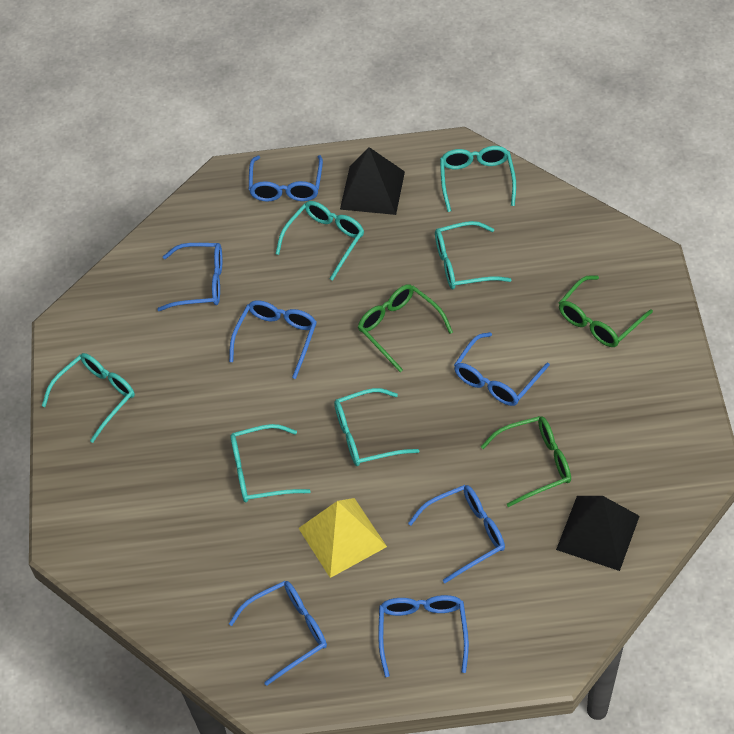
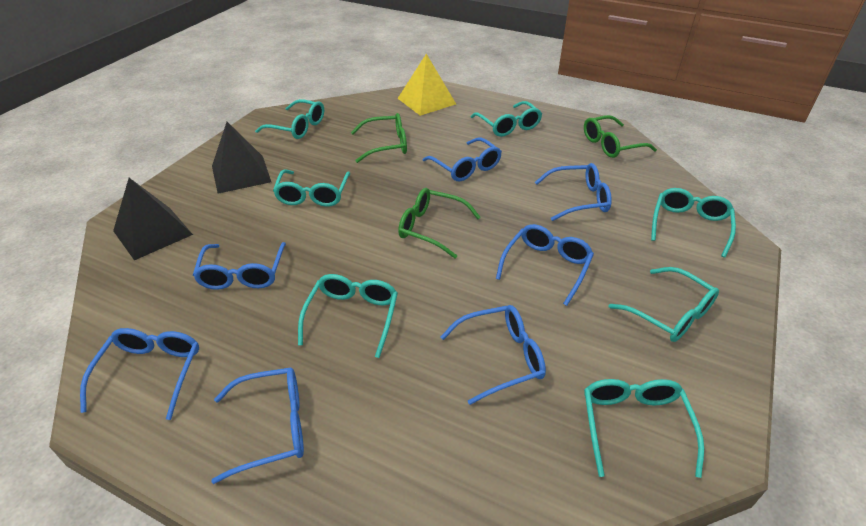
turquoise glasses: 6 -> 7

